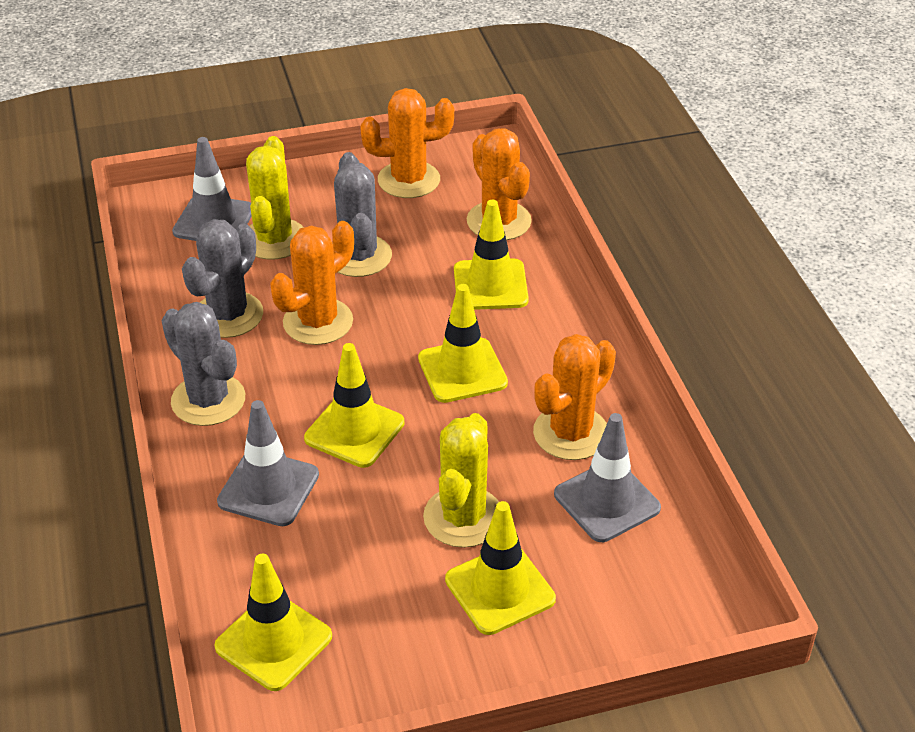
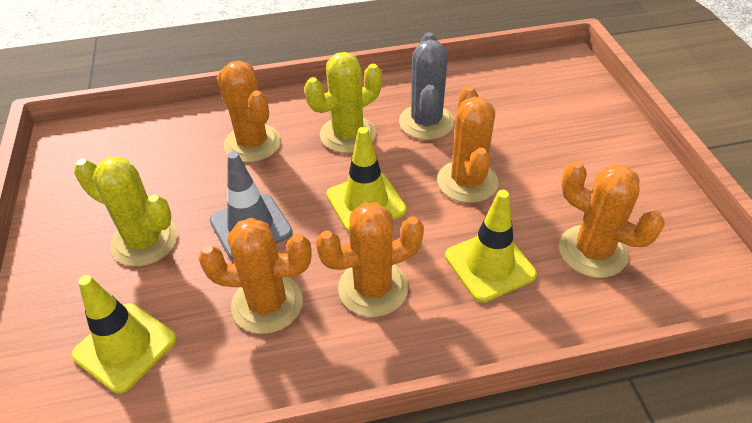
grey cactus: 3 -> 1
grey traffic cone: 3 -> 1
orange cactus: 4 -> 5
yellow traffic cone: 5 -> 3

